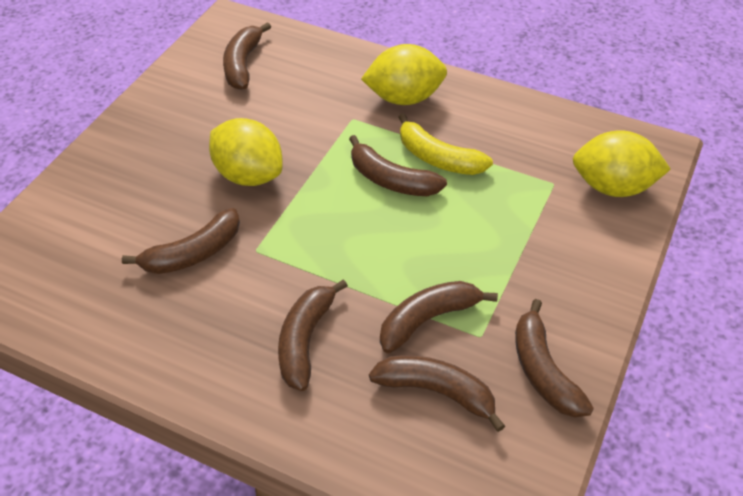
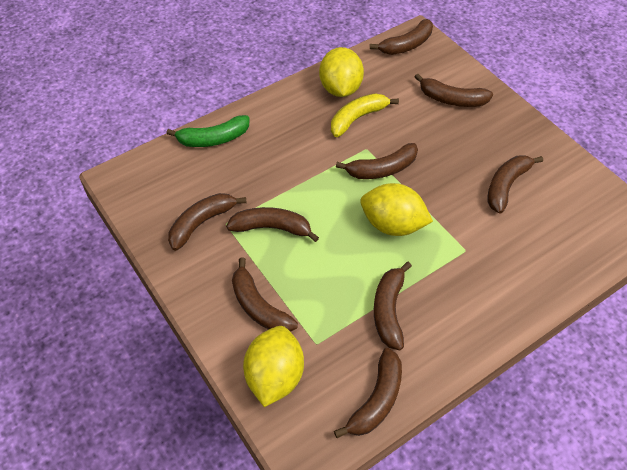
brown banana: 7 -> 9
green banana: 0 -> 1

